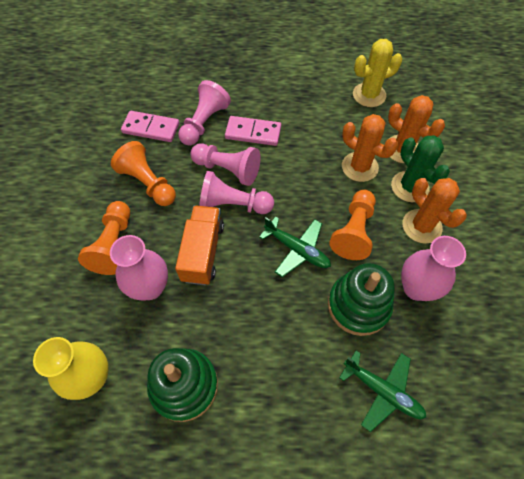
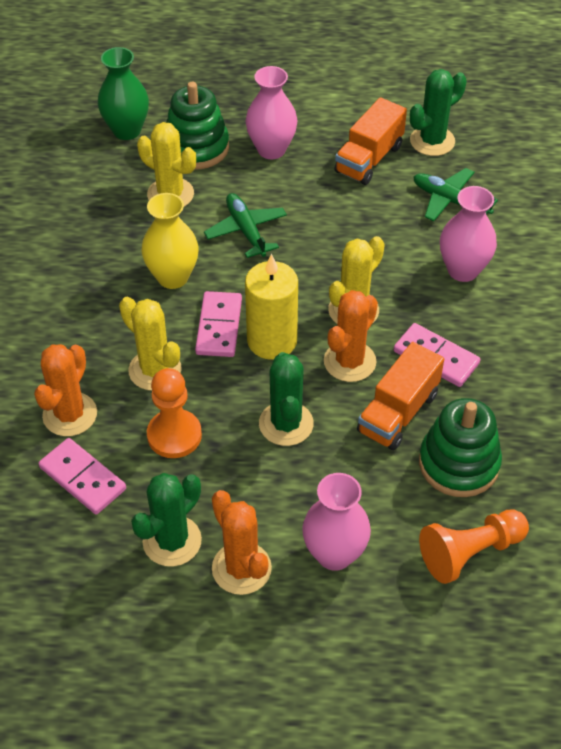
green cactus: 1 -> 3
green vase: 0 -> 1
orange pawn: 3 -> 2
orange truck: 1 -> 2
pink domino: 2 -> 3
pink pawn: 3 -> 0
pink vase: 2 -> 3
yellow cactus: 1 -> 3
yellow candle: 0 -> 1

